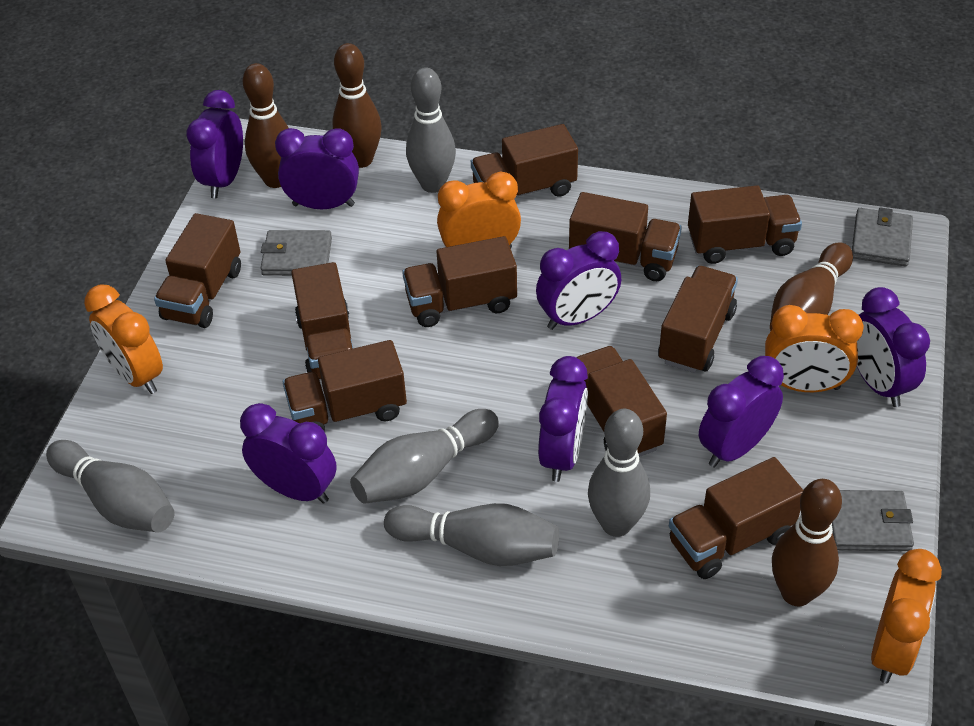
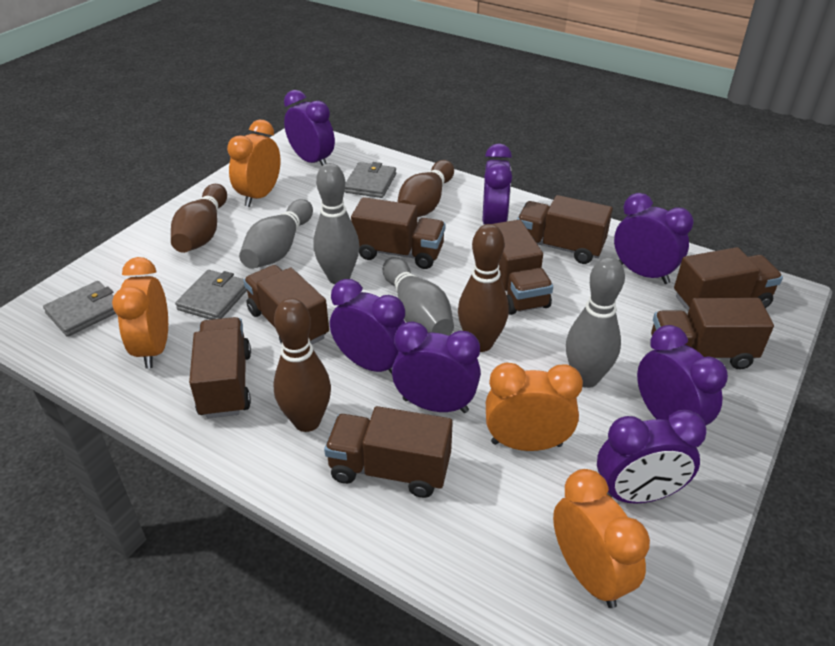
brown truck: 10 -> 8
grey bowling pin: 5 -> 4

